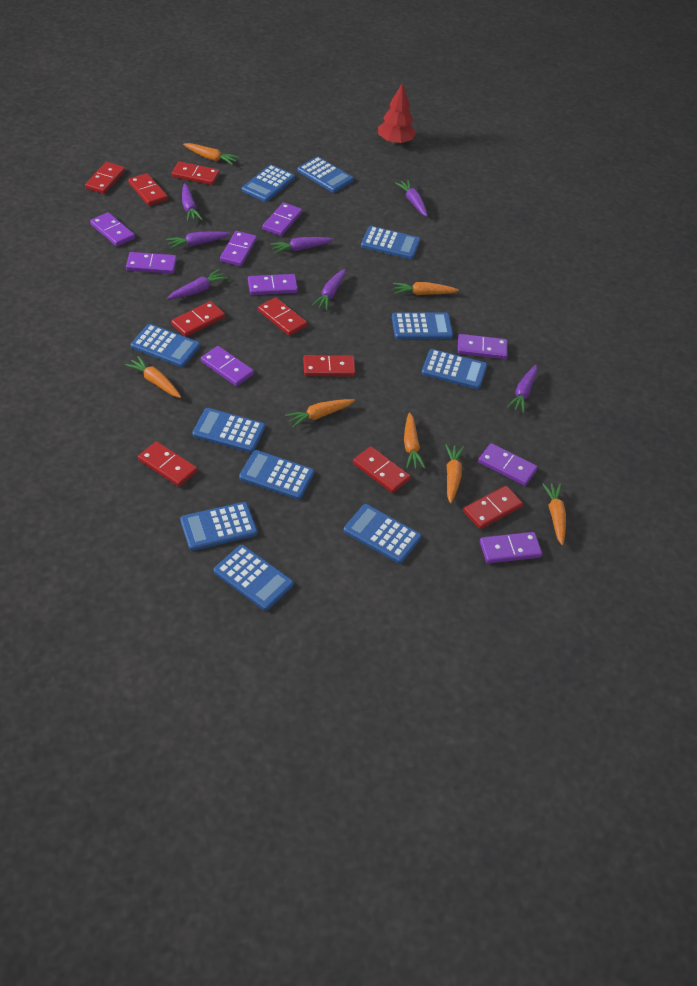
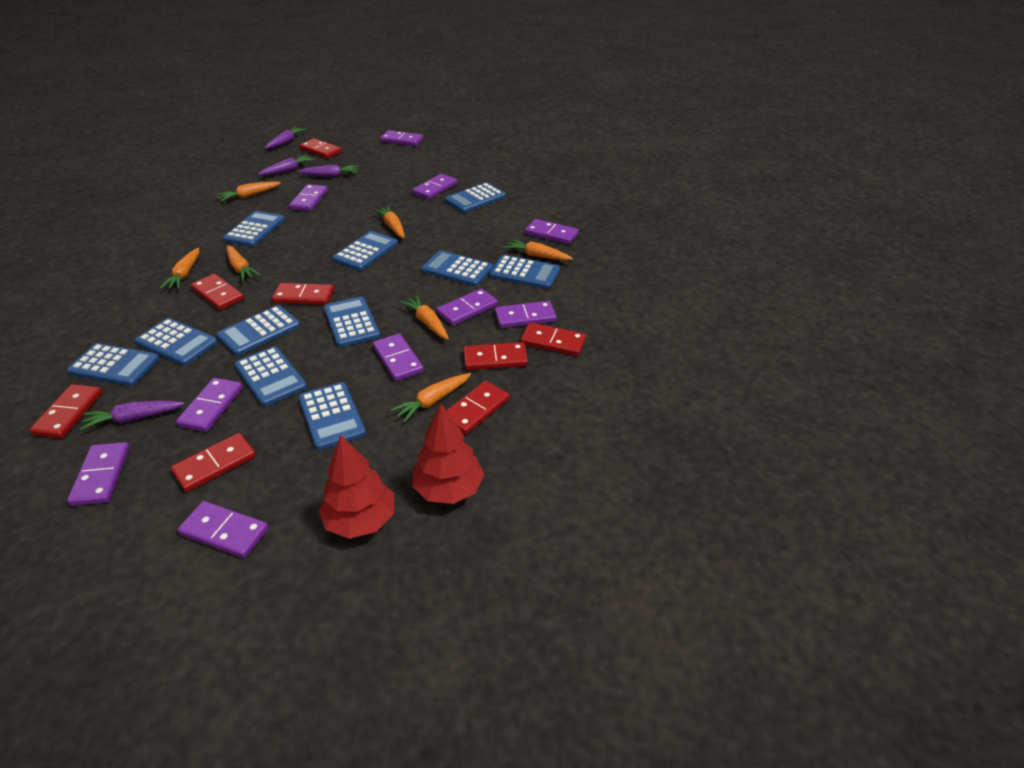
purple carrot: 7 -> 4
purple domino: 9 -> 10
red domino: 9 -> 8
red tree: 1 -> 2

